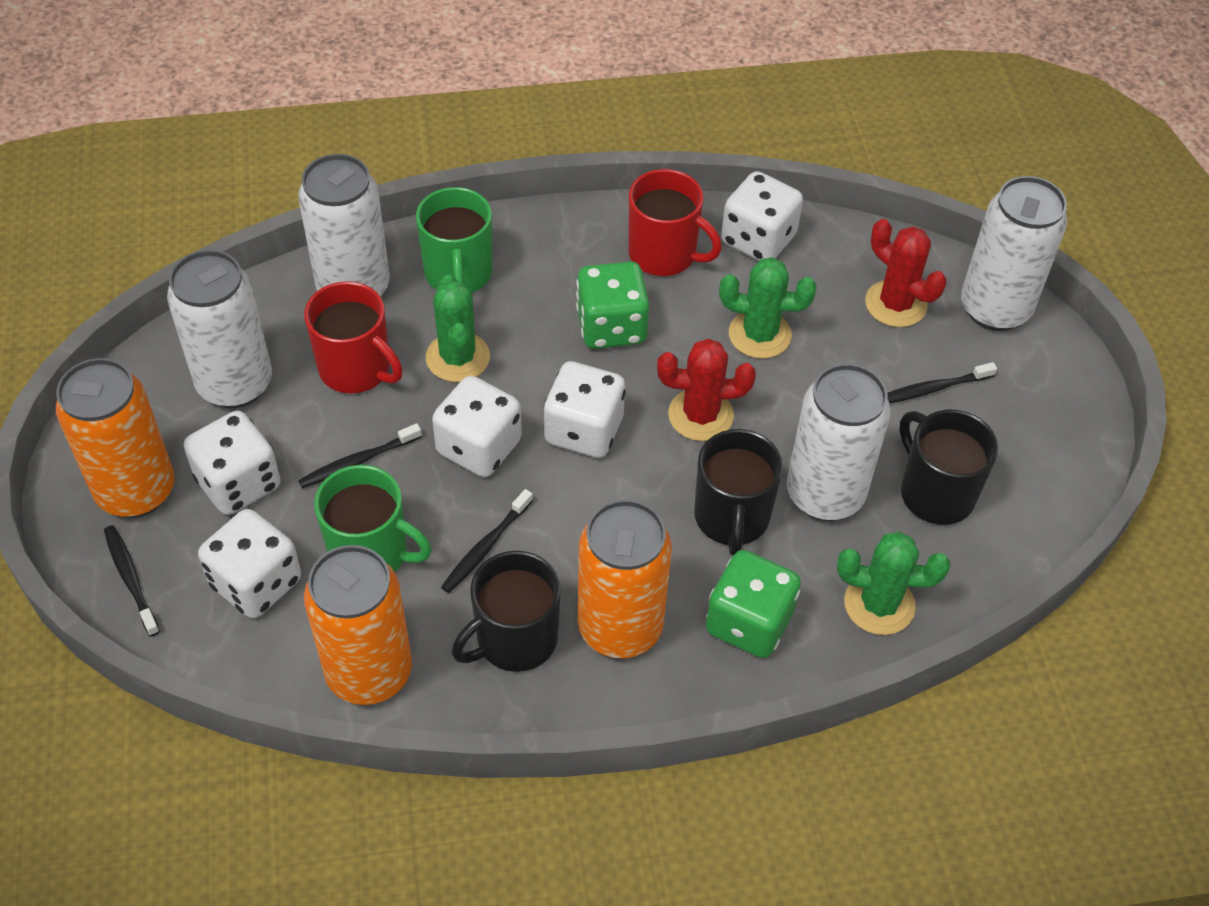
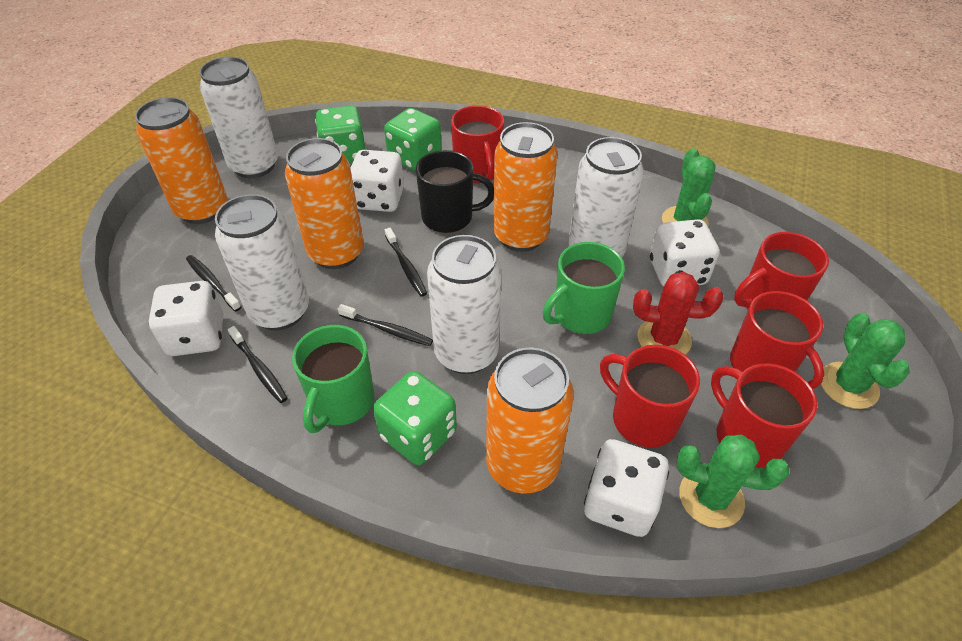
black mug: 3 -> 1
green dice: 2 -> 3
orange can: 3 -> 4
red cactus: 2 -> 1
red mug: 2 -> 5
white dice: 5 -> 4

